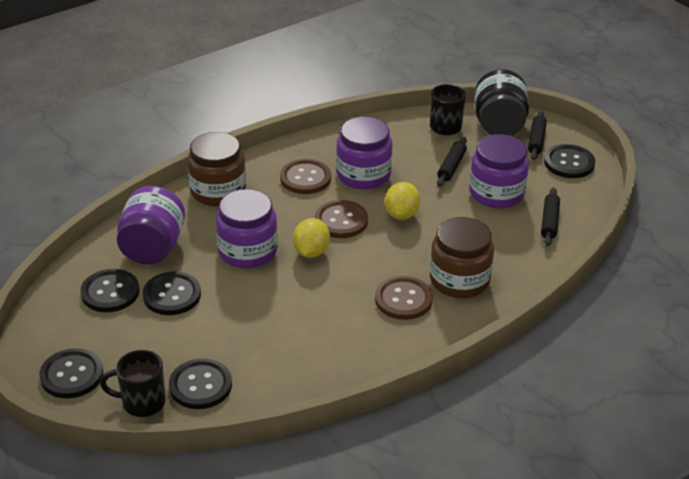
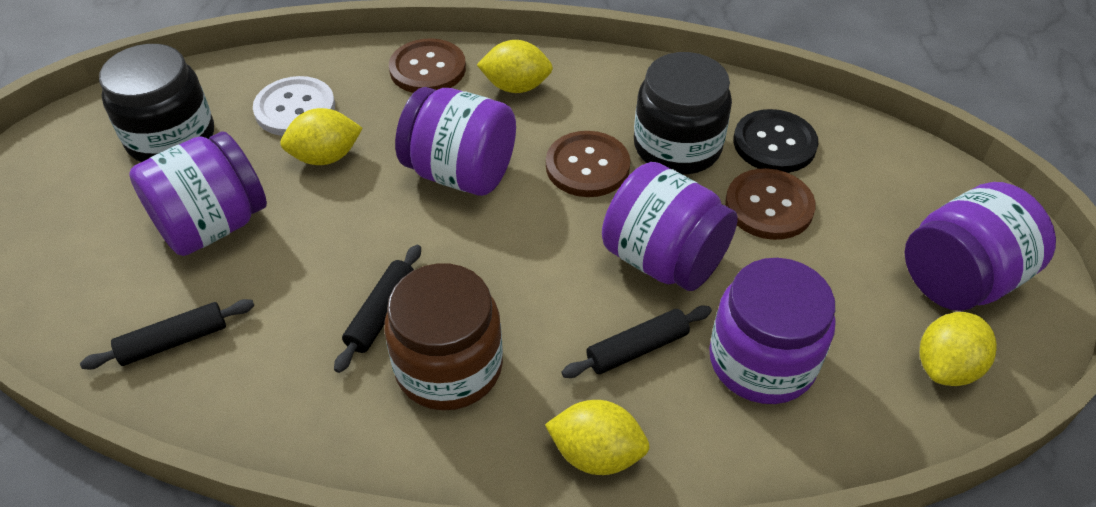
black button: 5 -> 1
black jar: 1 -> 2
black mug: 2 -> 0
brown jar: 2 -> 1
purple jar: 4 -> 5
white button: 0 -> 1
yellow lemon: 2 -> 4

